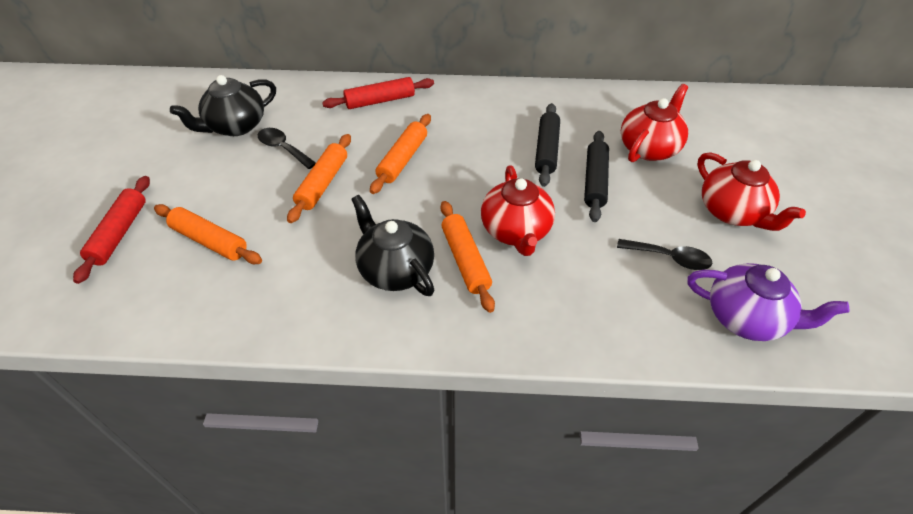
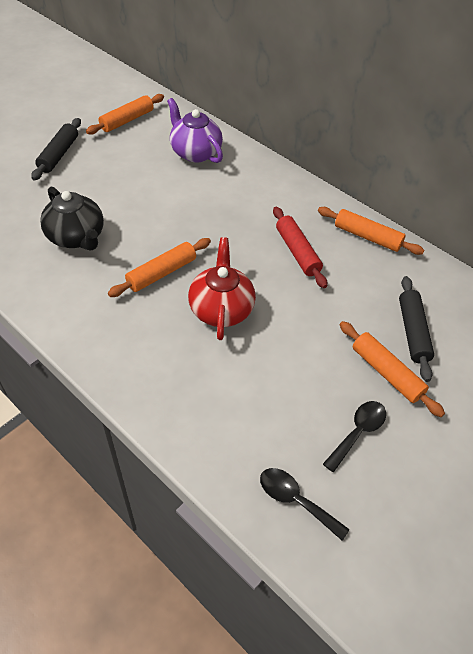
black teapot: 2 -> 1
red rolling pin: 2 -> 1
red teapot: 3 -> 1

